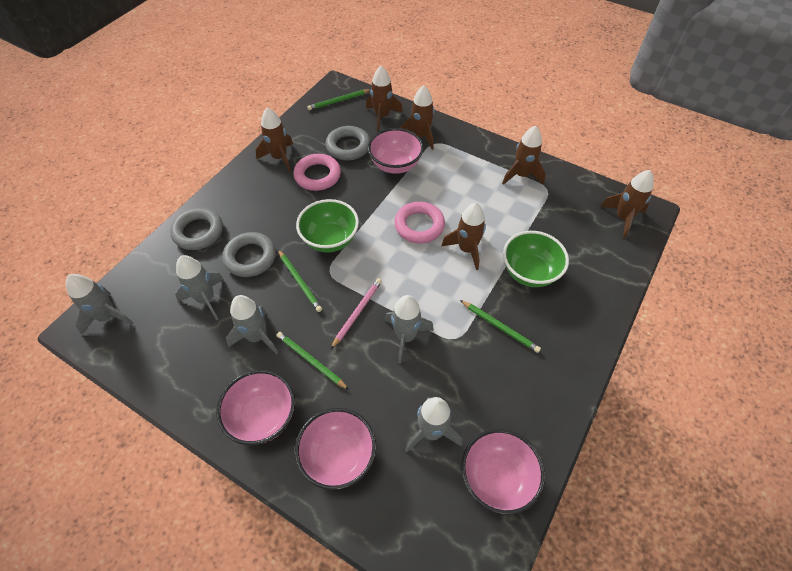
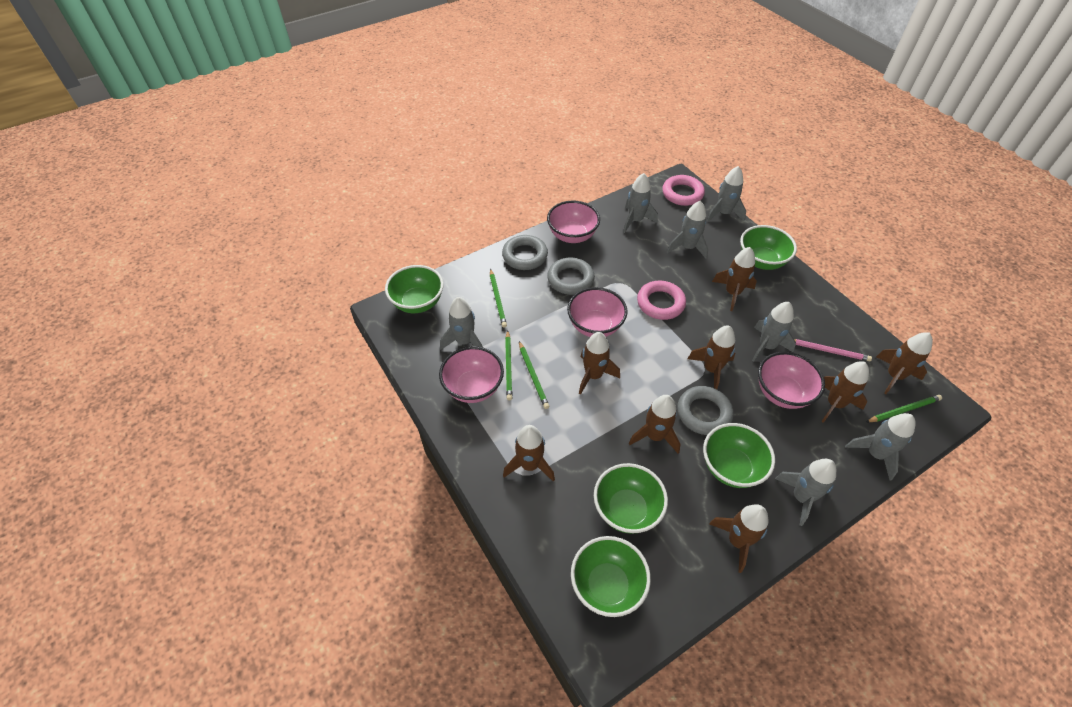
brown rocket: 6 -> 8
green bowl: 2 -> 5
grey rocket: 5 -> 7

